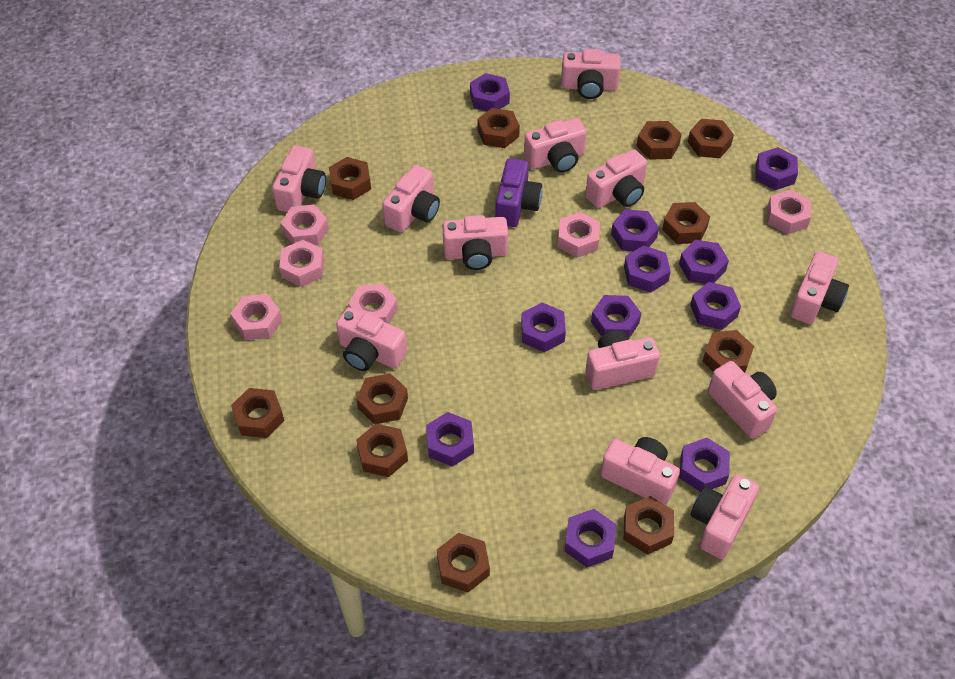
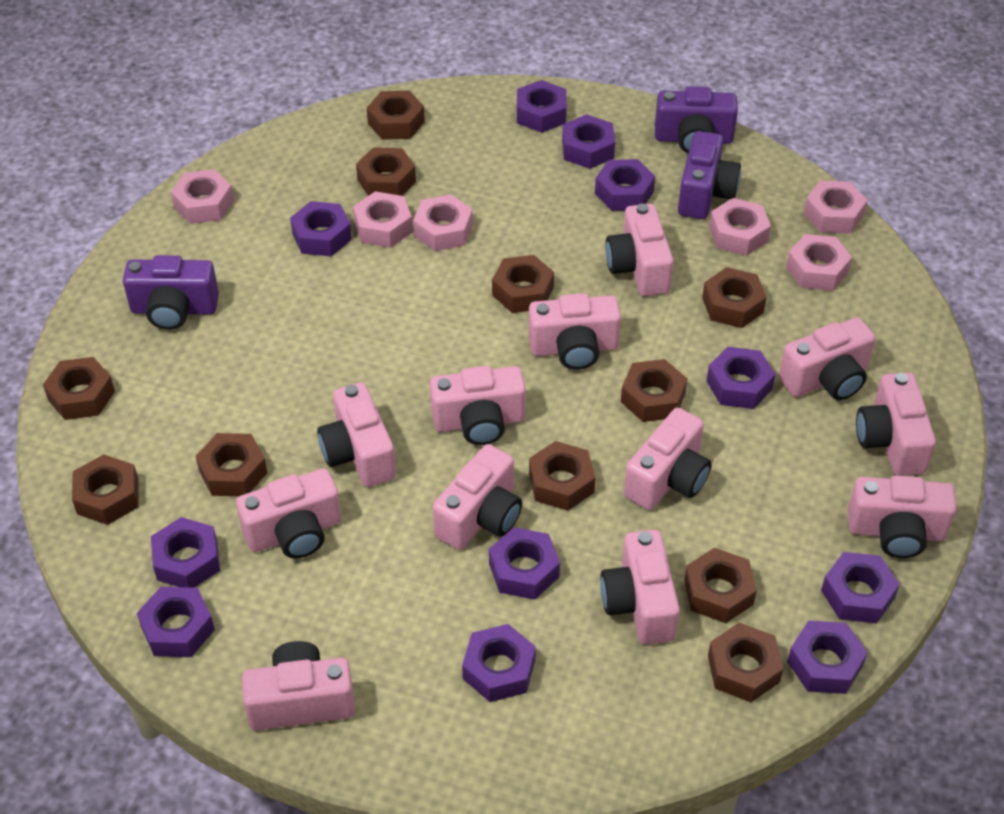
purple camera: 1 -> 3

